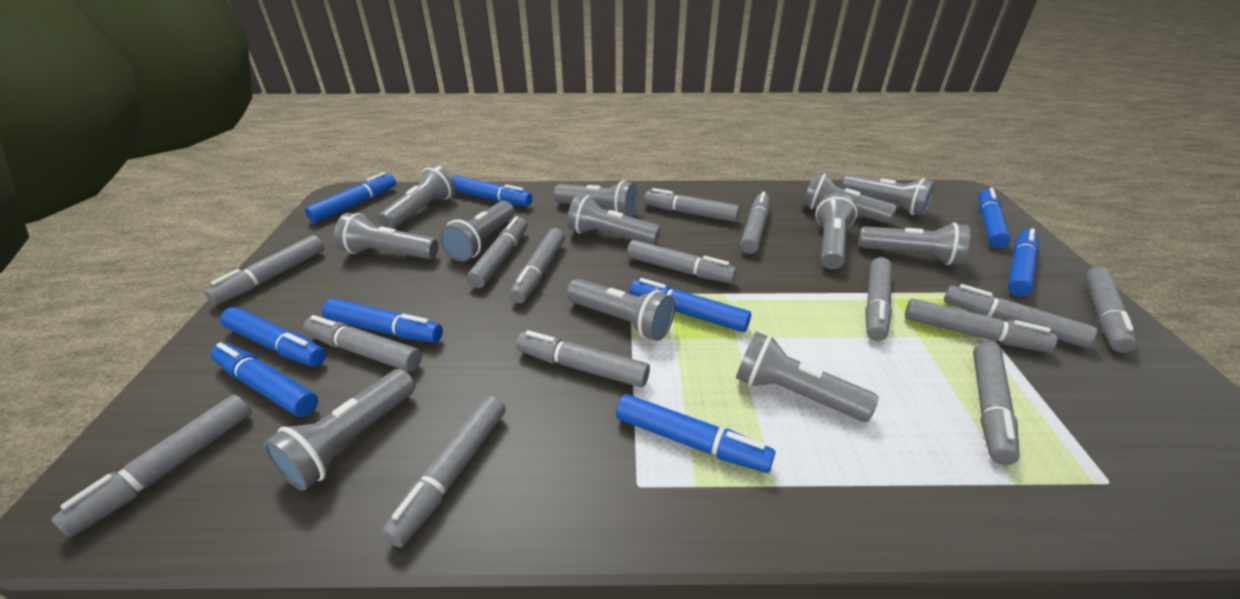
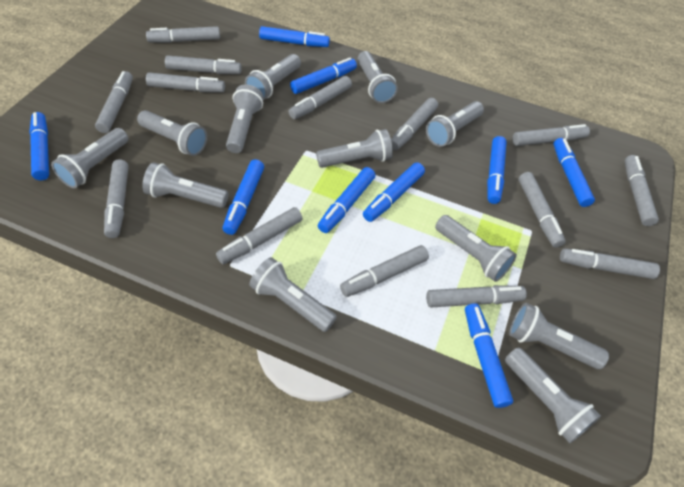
grey marker: 15 -> 14

